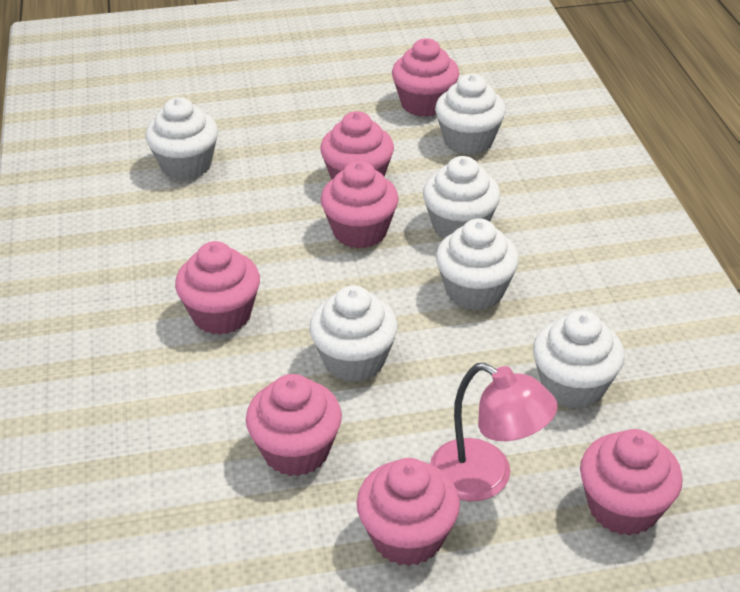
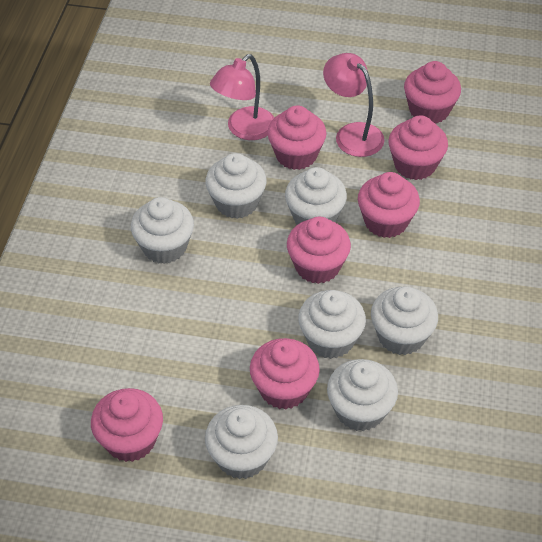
pink lamp: 1 -> 2
white cupcake: 6 -> 7

